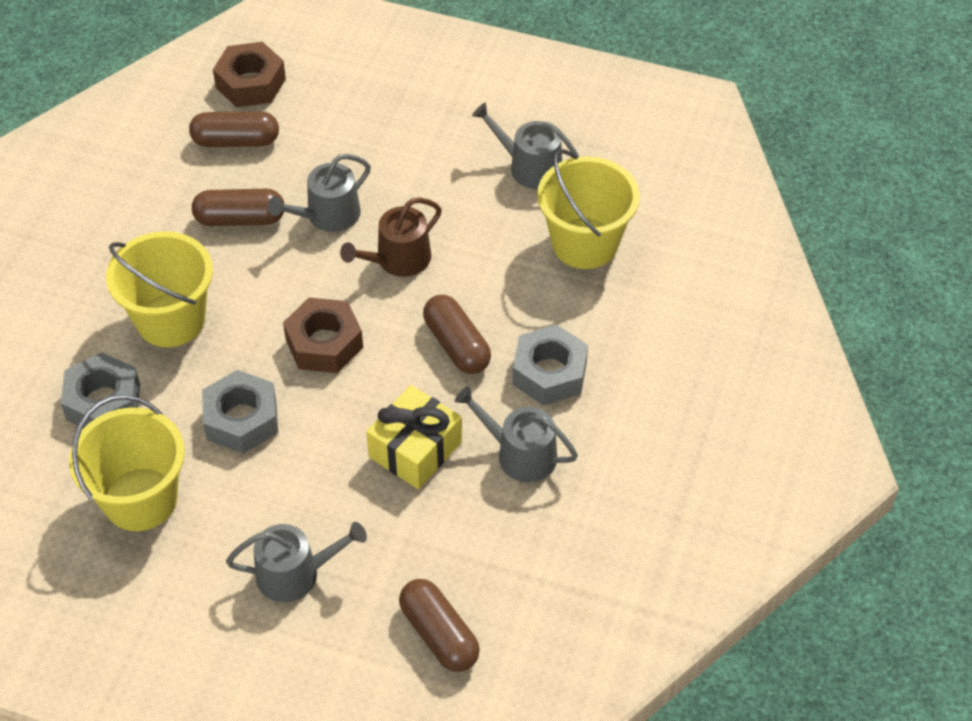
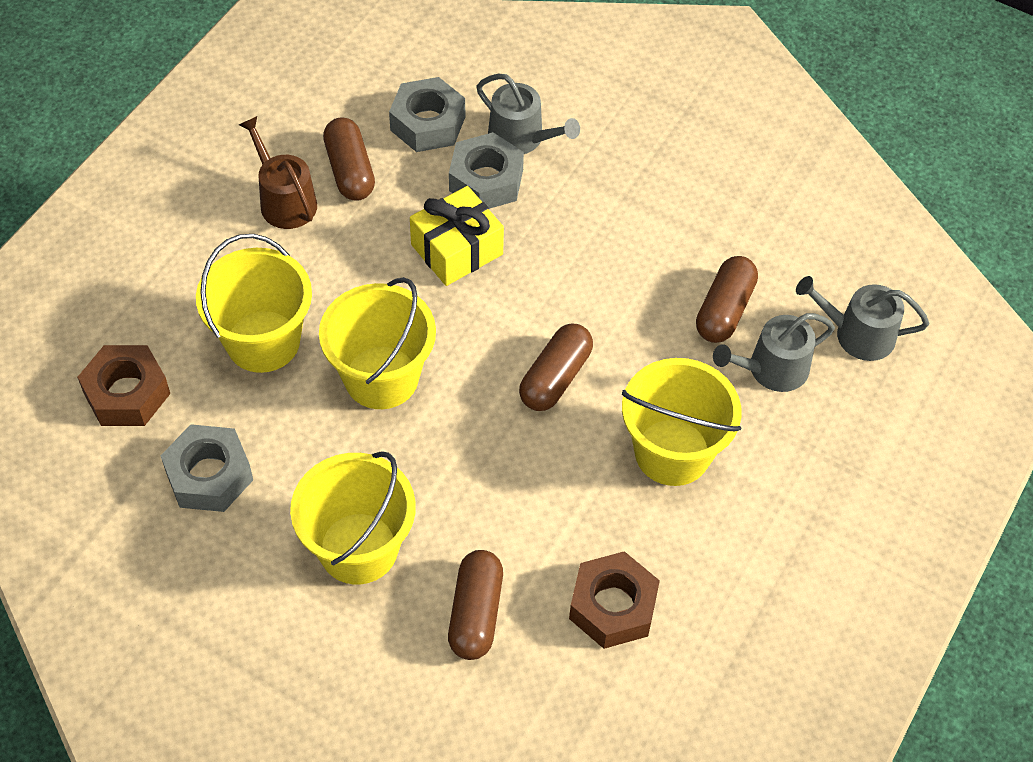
grey watering can: 4 -> 3
yellow bucket: 3 -> 4

